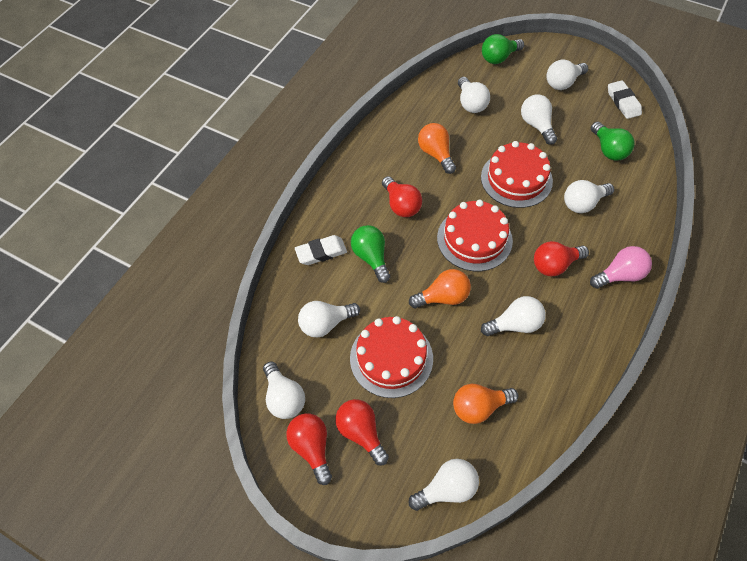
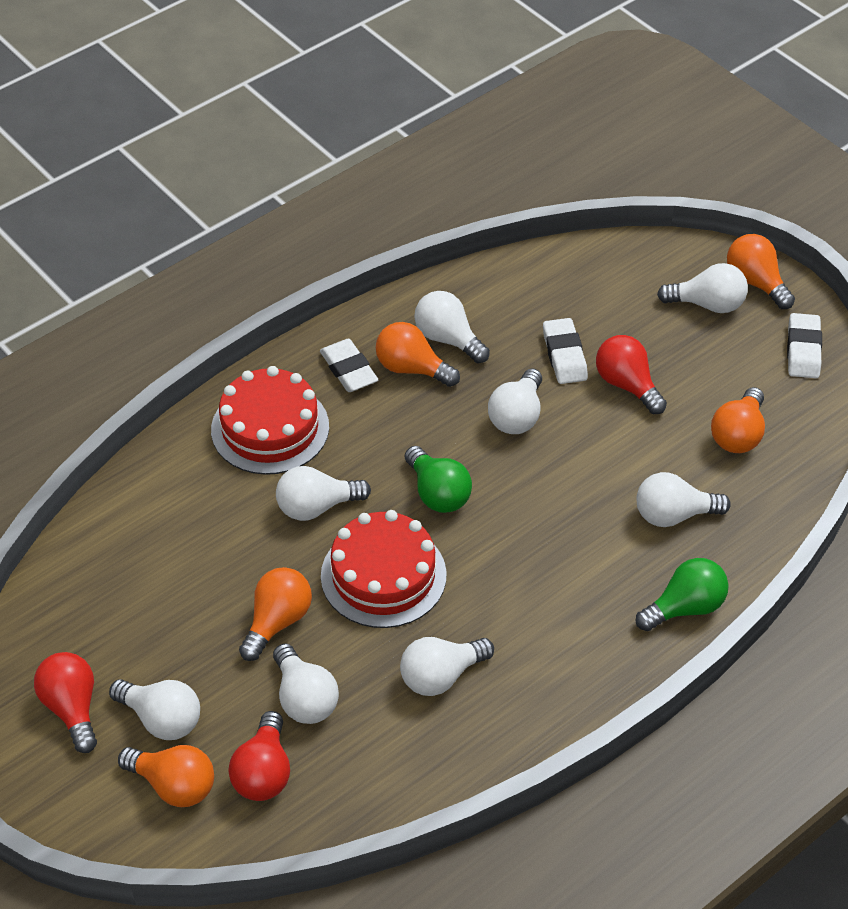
green light bulb: 3 -> 2
orange light bulb: 3 -> 5
pink light bulb: 1 -> 0
red cake: 3 -> 2
red light bulb: 4 -> 3
white eraser: 2 -> 3

